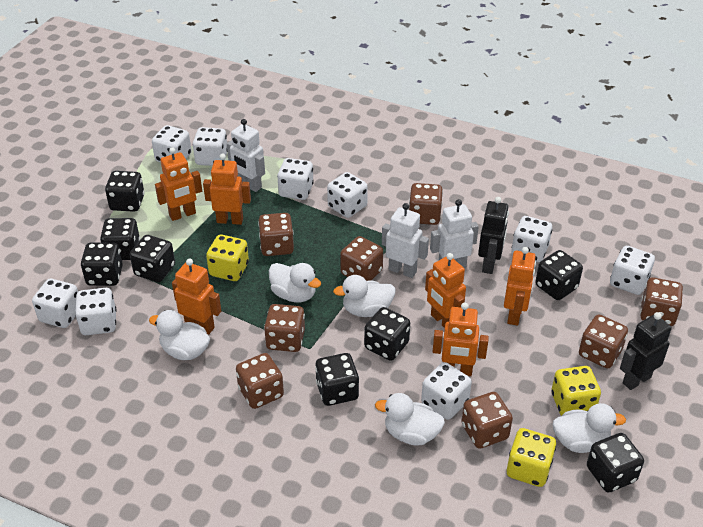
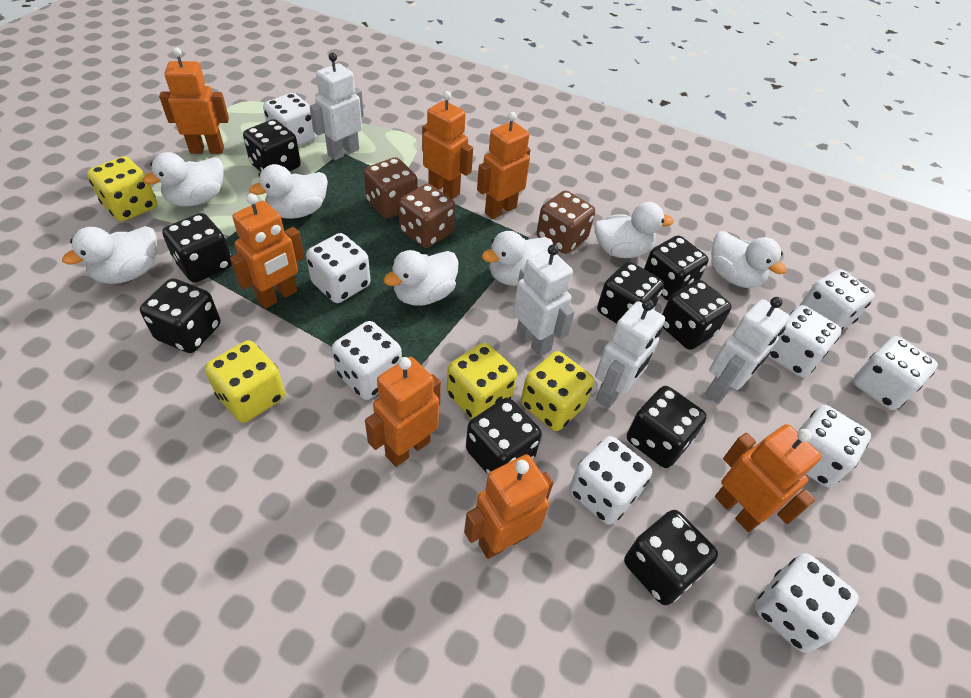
black dice: 8 -> 9
black robot: 2 -> 0
brown dice: 8 -> 3
orange robot: 6 -> 7
white duck: 5 -> 7
white robot: 3 -> 4
yellow dice: 3 -> 4

